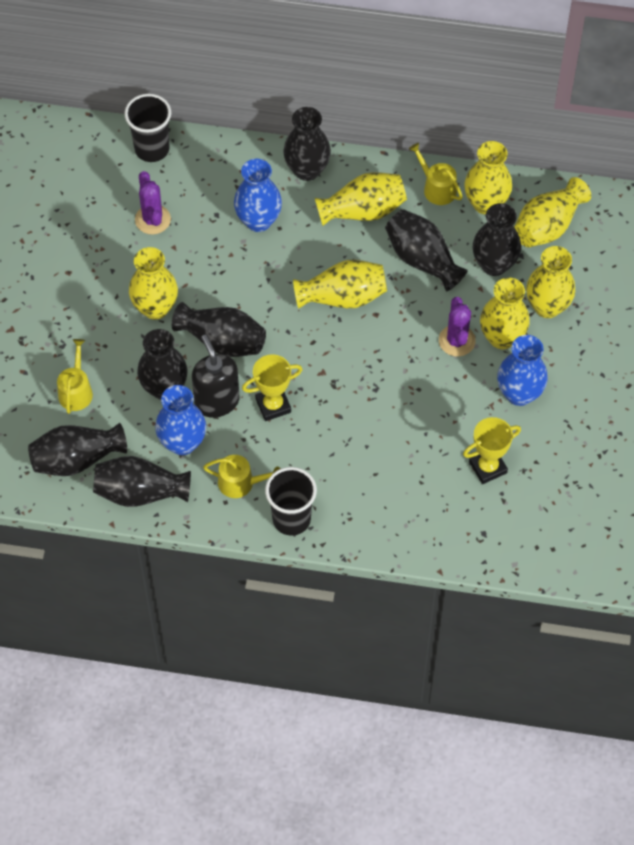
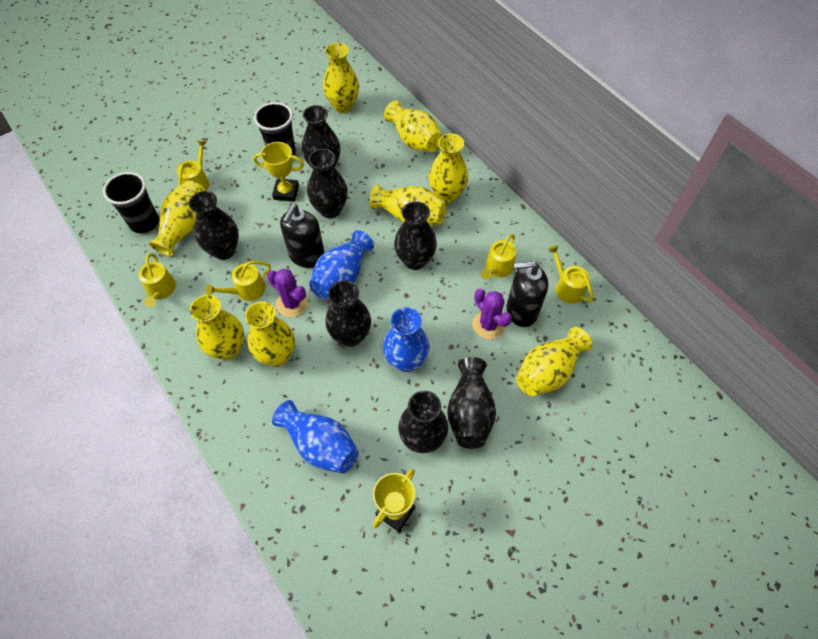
black soap dispenser: 1 -> 2
yellow vase: 7 -> 8
yellow watering can: 3 -> 5

